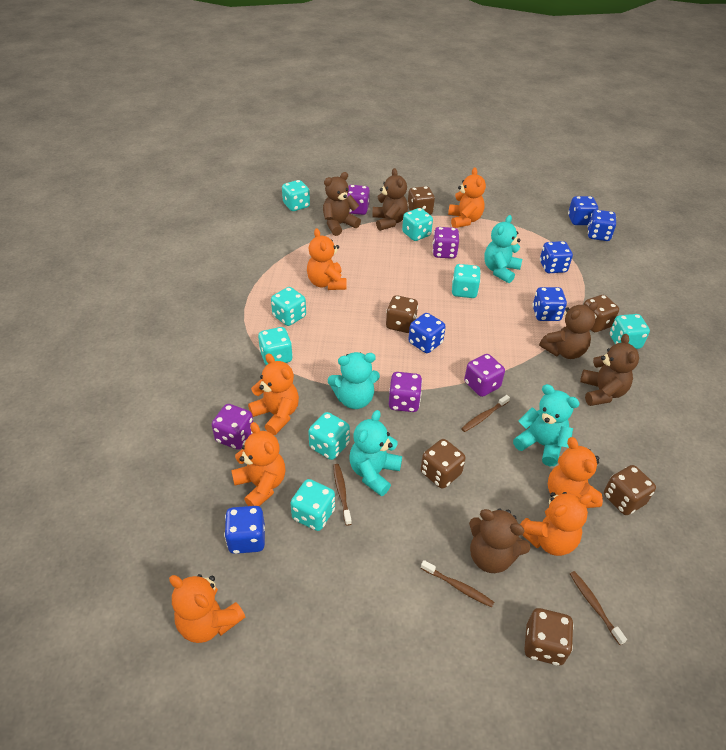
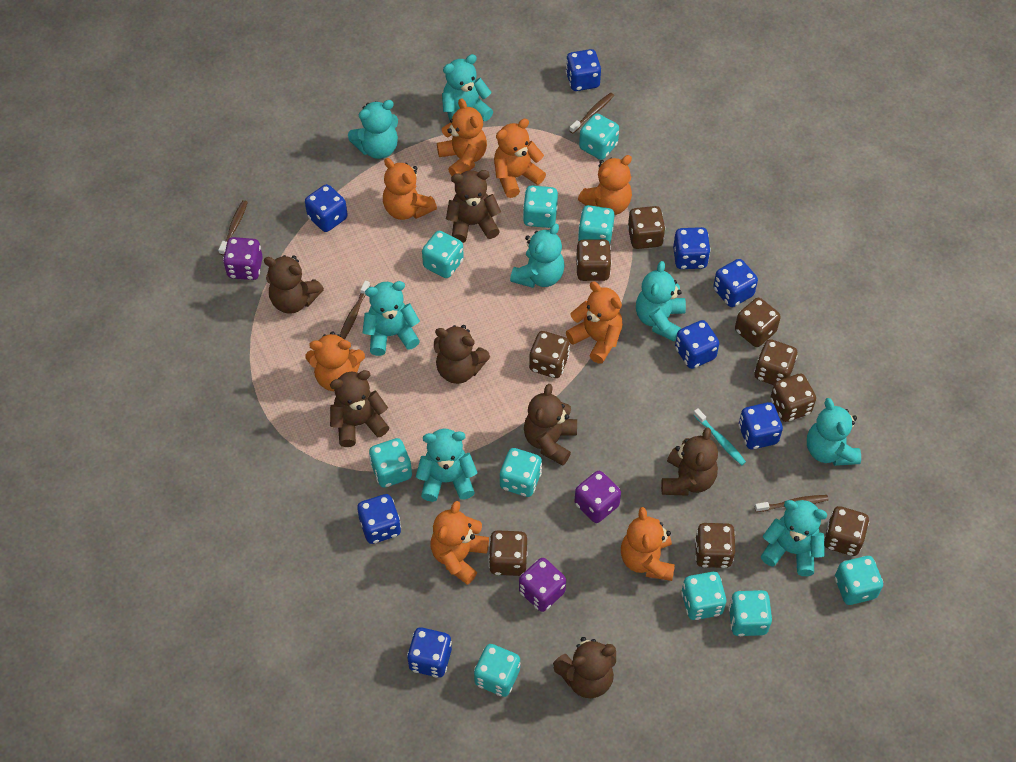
blue dice: 6 -> 8
brown dice: 6 -> 9
brown teddy bear: 5 -> 7
orange teddy bear: 7 -> 8
purple dice: 5 -> 3
turquoise dice: 8 -> 10
turquoise teddy bear: 4 -> 8
turquoise toothbrush: 0 -> 1

